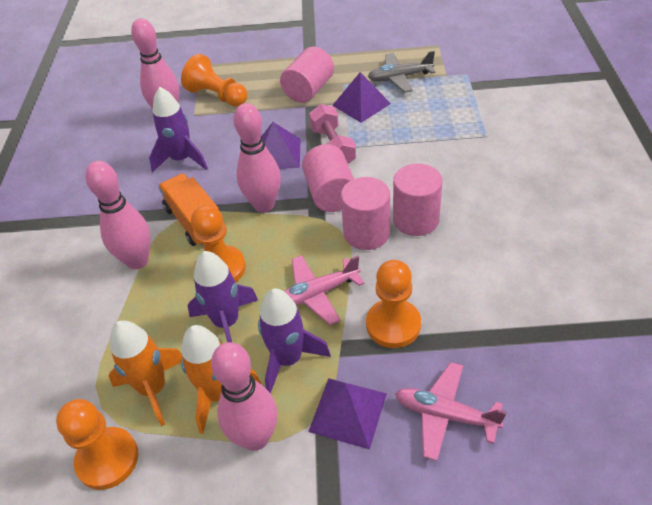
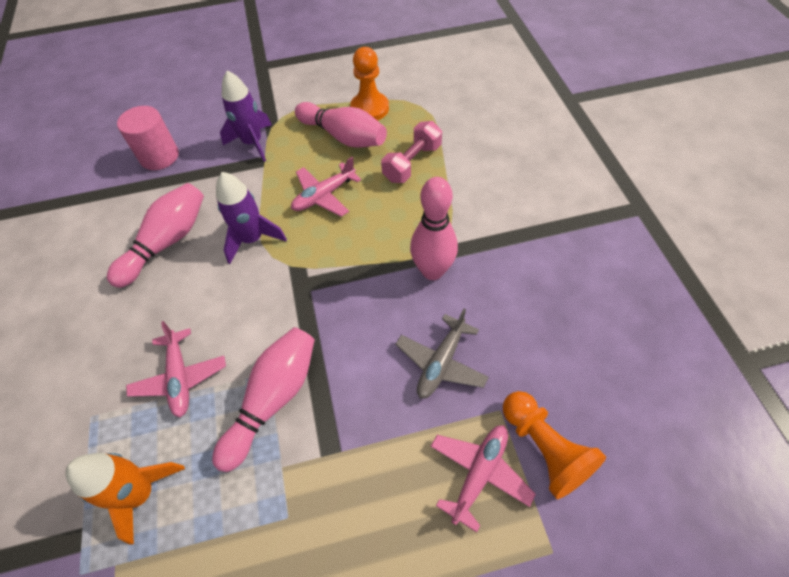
orange pawn: 4 -> 2
orange rocket: 2 -> 1
orange truck: 1 -> 0
pink cylinder: 4 -> 1
pink plane: 2 -> 3
purple pyramid: 3 -> 0
purple rocket: 3 -> 2

